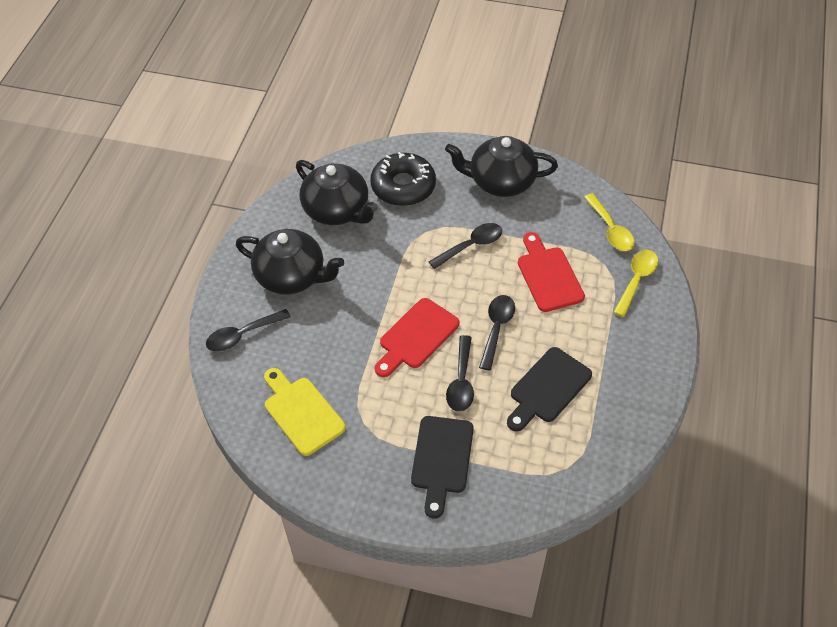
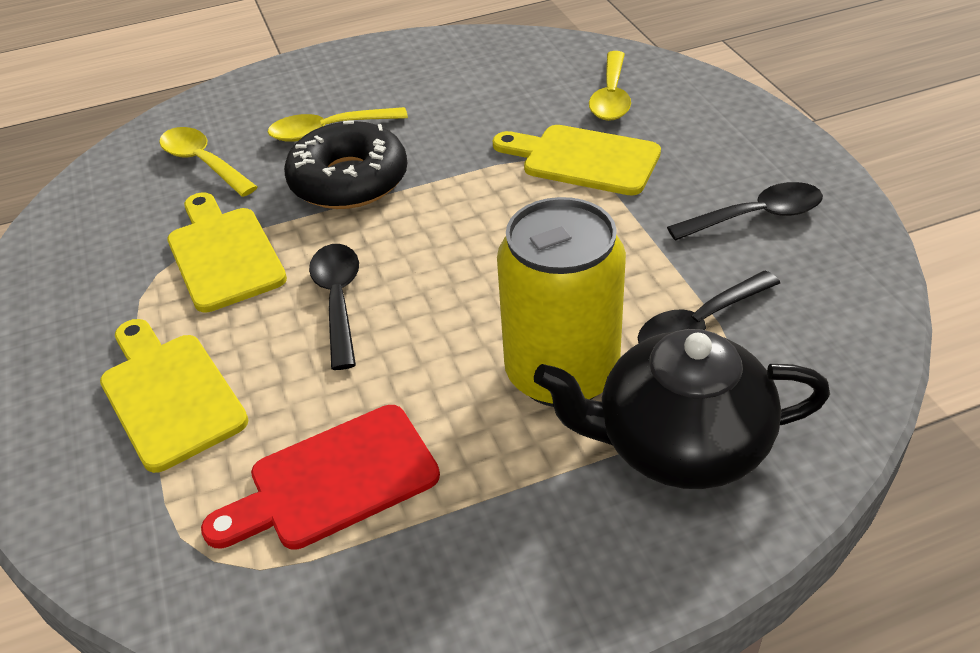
black cutting board: 2 -> 0
black spoon: 4 -> 3
black teapot: 3 -> 1
red cutting board: 2 -> 1
yellow can: 0 -> 1
yellow cutting board: 1 -> 3
yellow spoon: 2 -> 3

